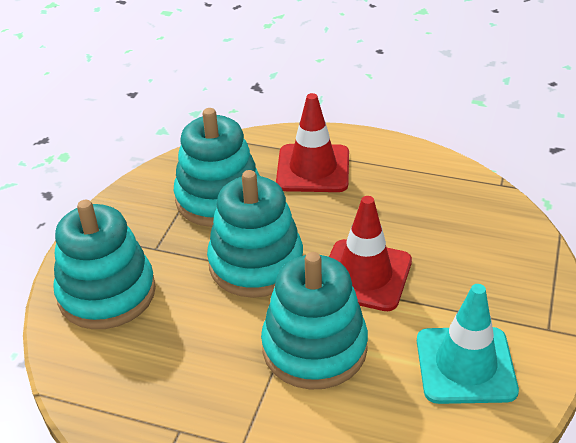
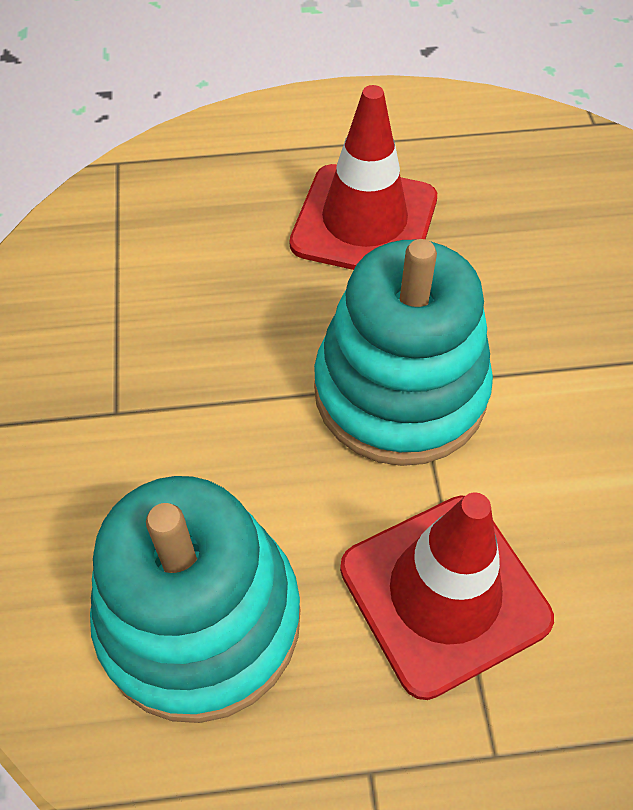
turquoise stacking toy: 4 -> 2
turquoise traffic cone: 1 -> 0

